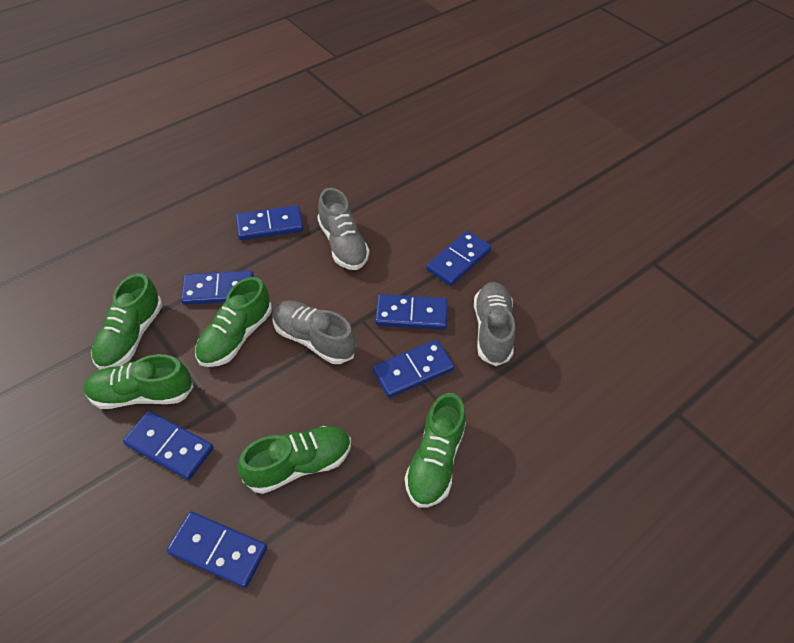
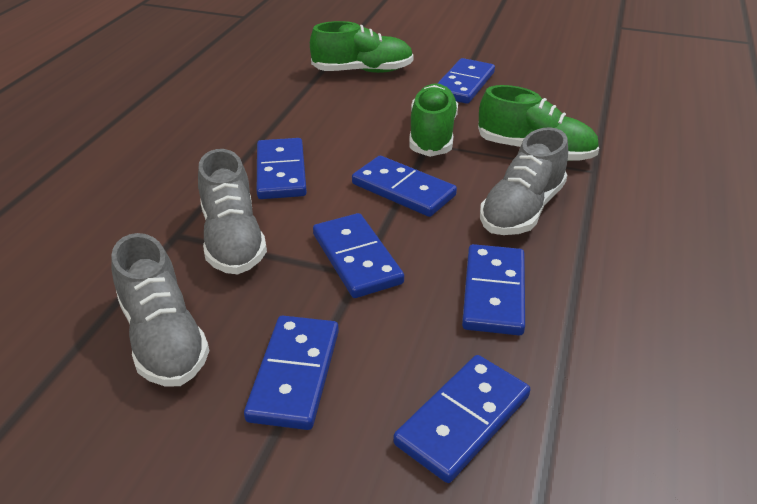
green shoe: 5 -> 3

